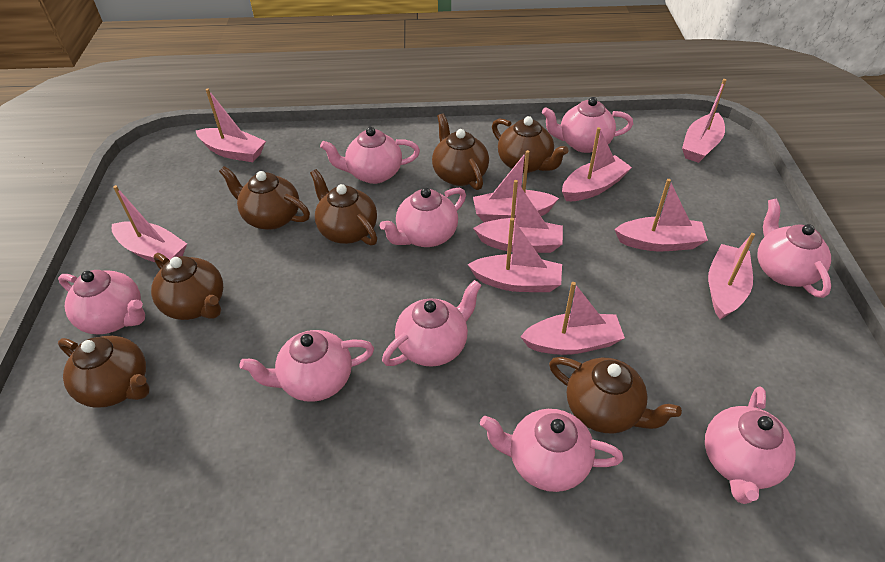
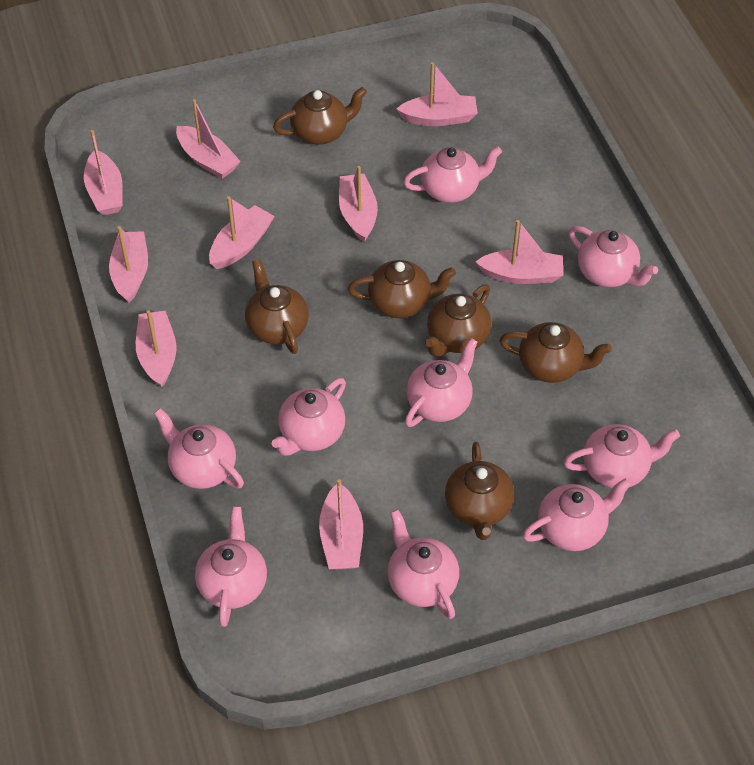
brown teapot: 7 -> 6
pink boat: 10 -> 9

